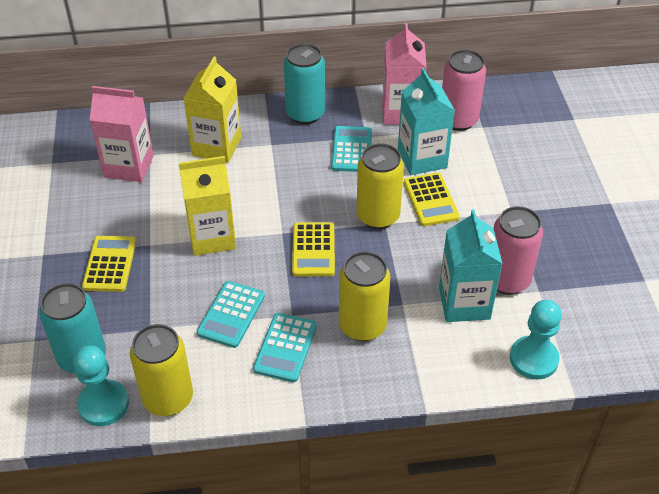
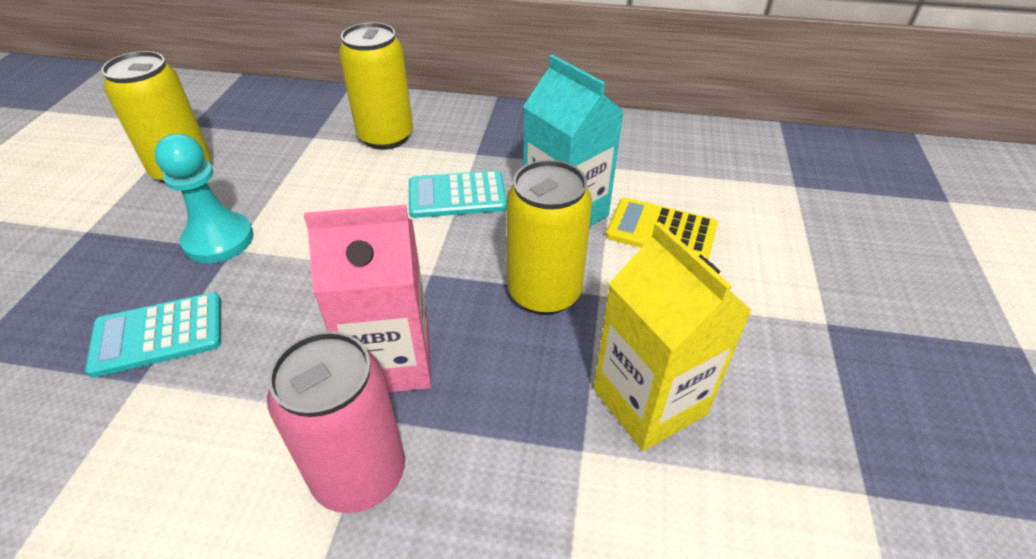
pink can: 2 -> 1
pink carton: 2 -> 1
turquoise calculator: 3 -> 2
turquoise can: 2 -> 0
turquoise carton: 2 -> 1
turquoise pawn: 2 -> 1
yellow calculator: 3 -> 1
yellow carton: 2 -> 1

